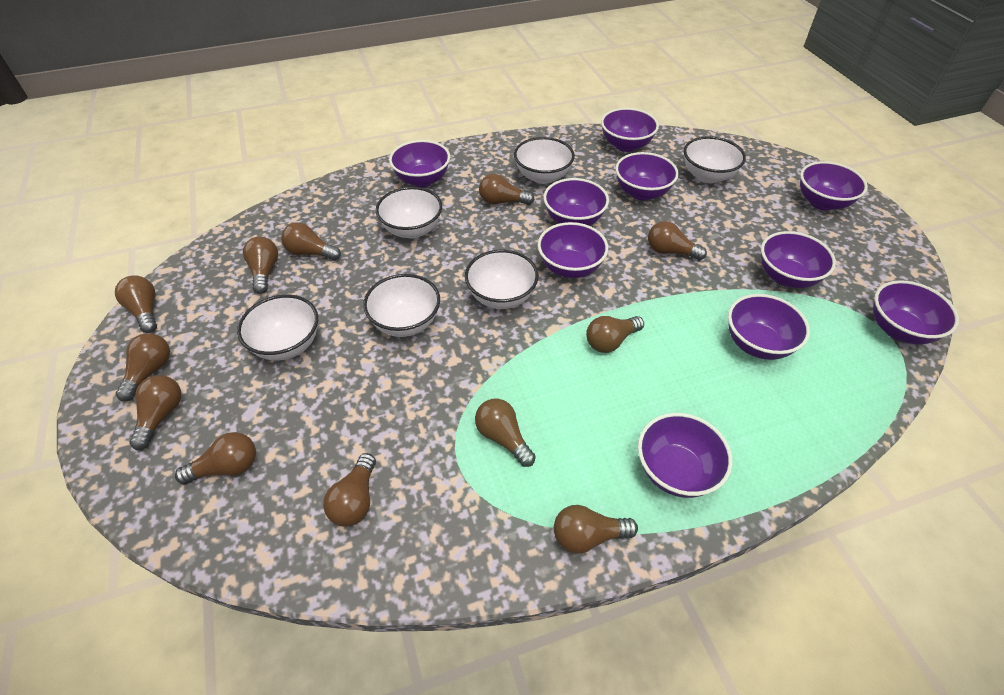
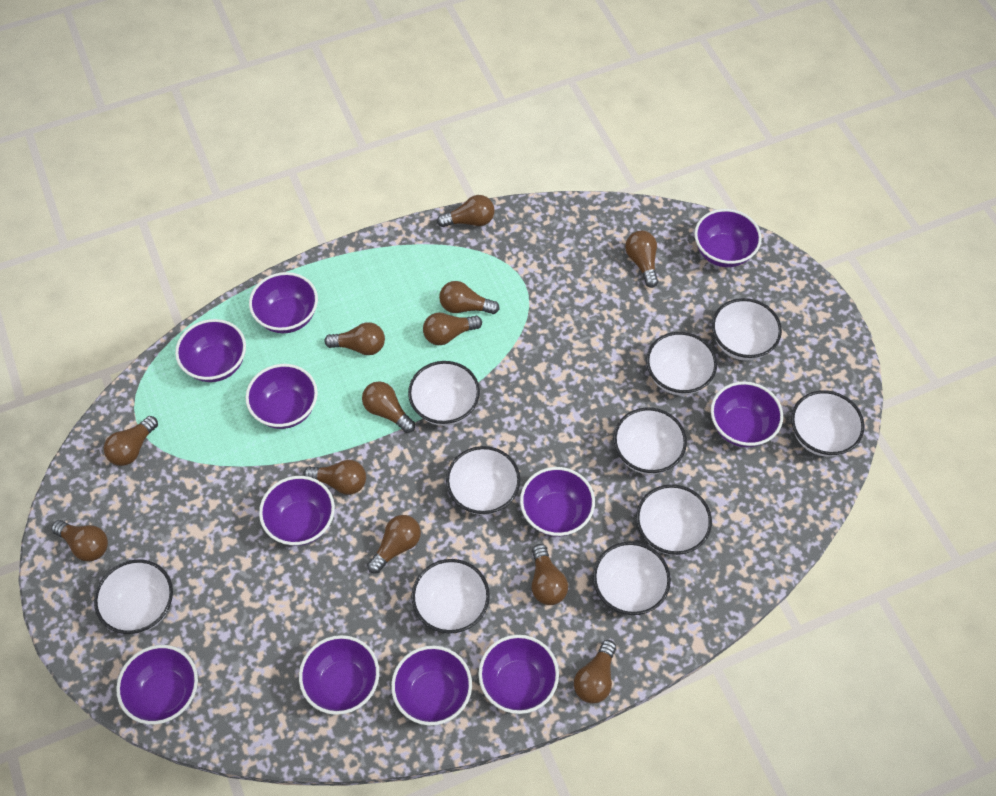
purple bowl: 10 -> 11
white bowl: 6 -> 10

